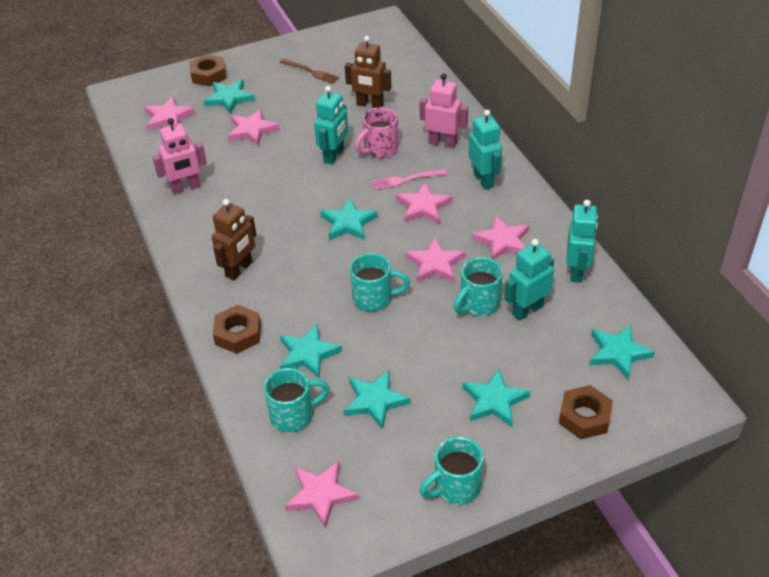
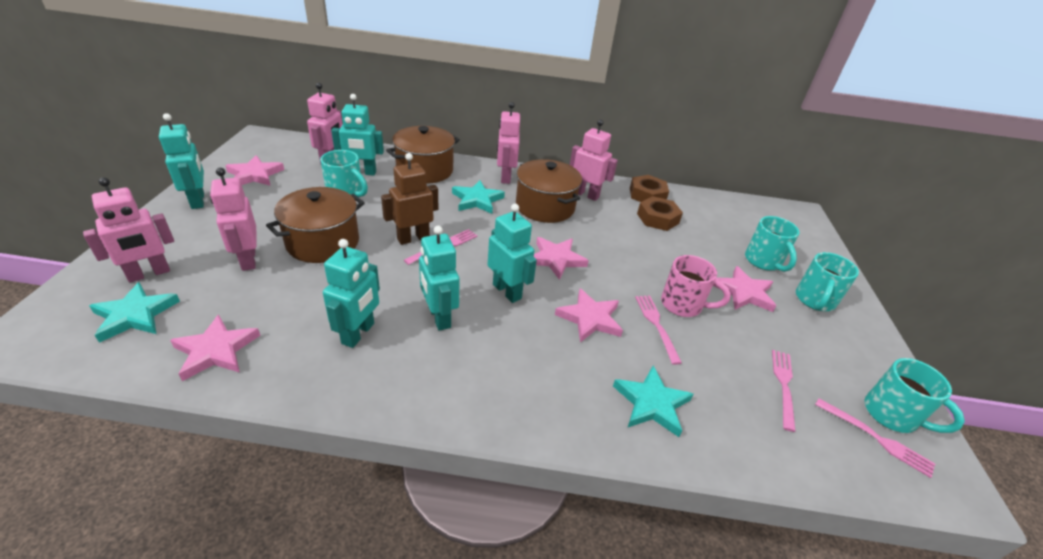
brown fork: 1 -> 0
brown nut: 3 -> 2
brown pot: 0 -> 3
brown robot: 2 -> 1
pink fork: 1 -> 4
pink robot: 2 -> 5
pink star: 6 -> 5
turquoise robot: 4 -> 5
turquoise star: 6 -> 3

